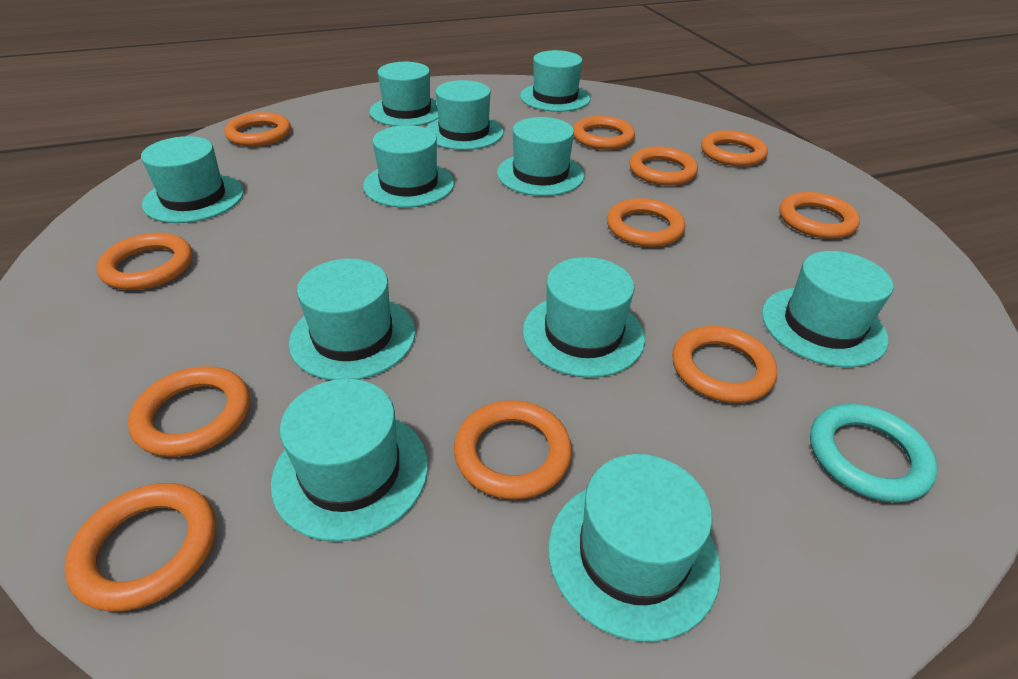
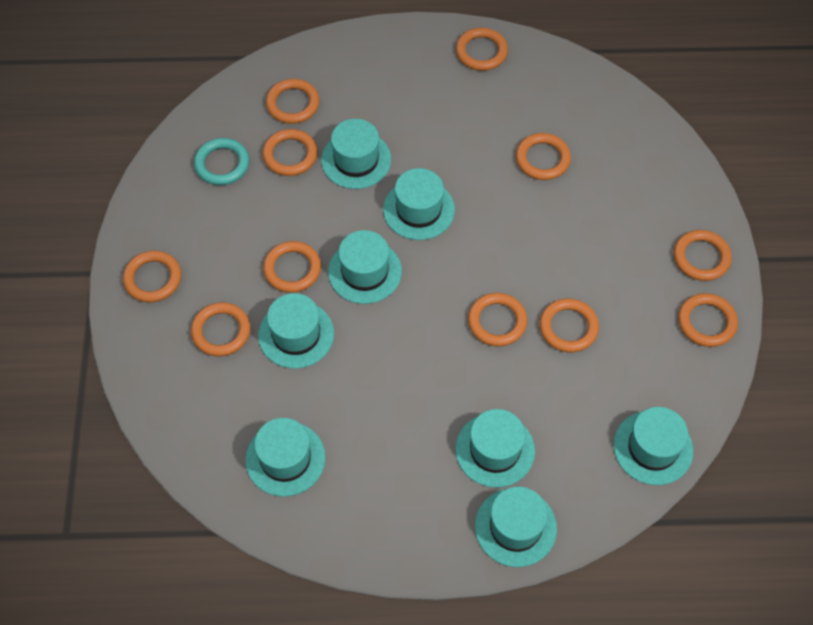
turquoise hat: 11 -> 8

